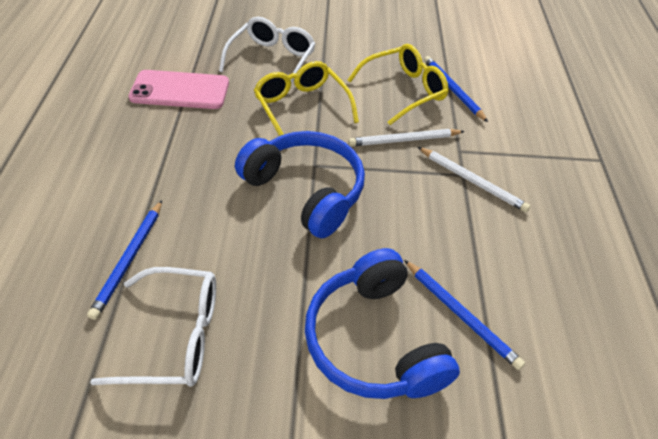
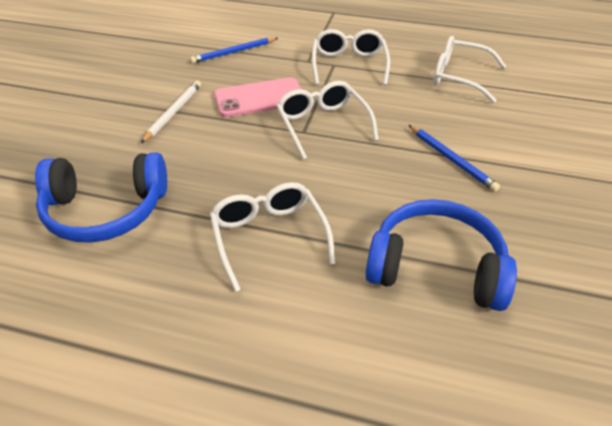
blue pencil: 3 -> 2
white glasses: 2 -> 4
white pencil: 2 -> 1
yellow glasses: 2 -> 0

